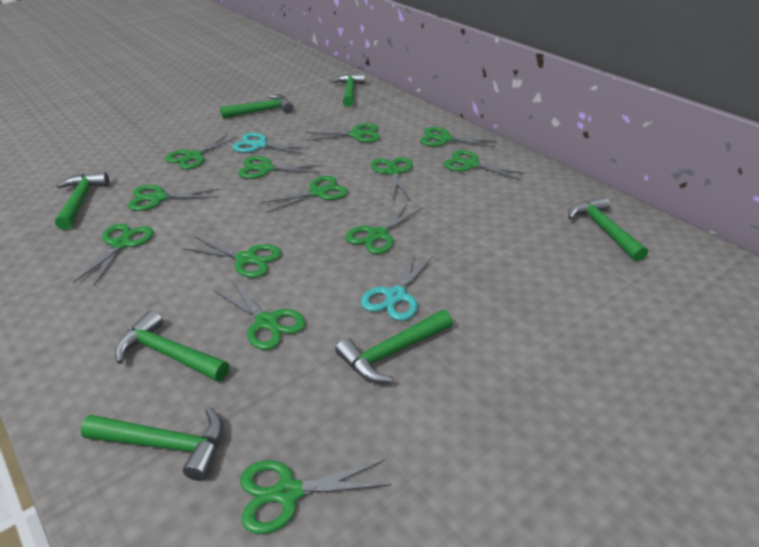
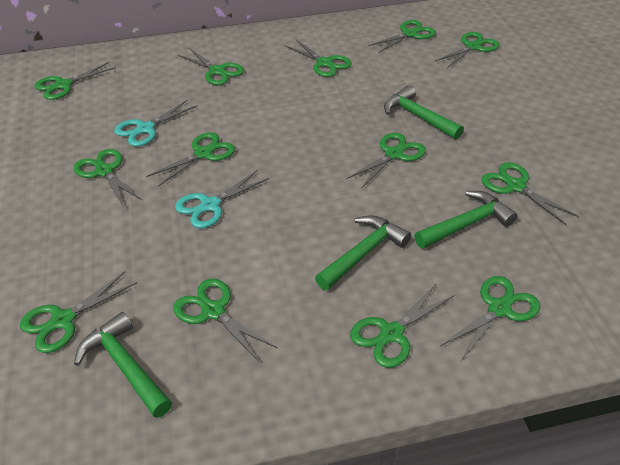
green hammer: 7 -> 4

